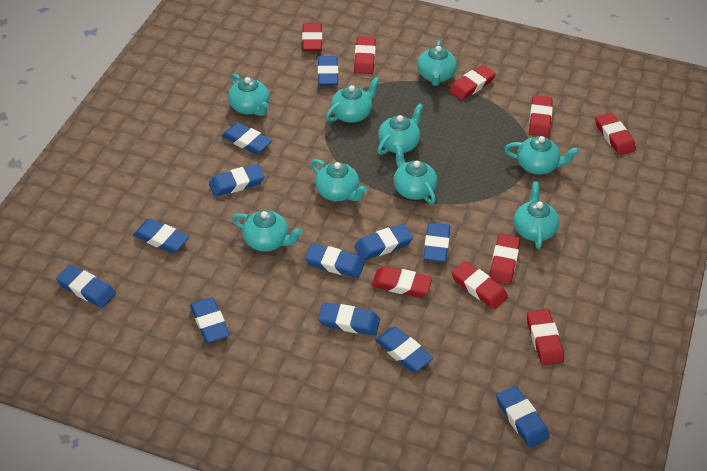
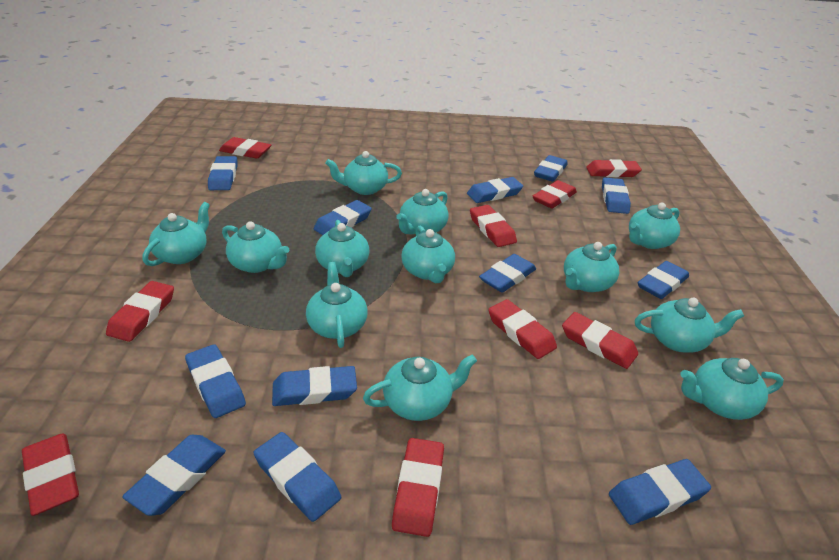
turquoise teapot: 9 -> 12

